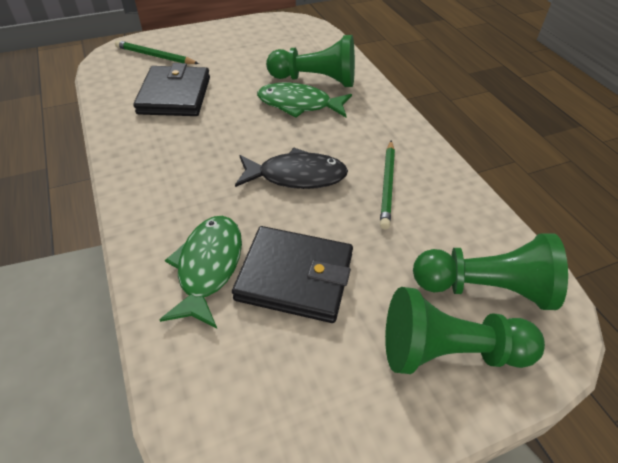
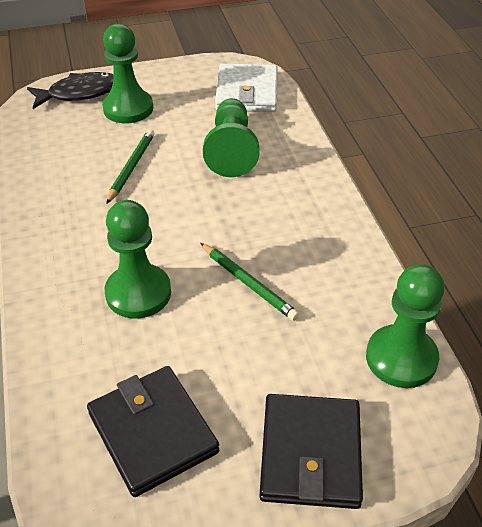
green fish: 2 -> 0
green pawn: 3 -> 4
white wallet: 0 -> 1

